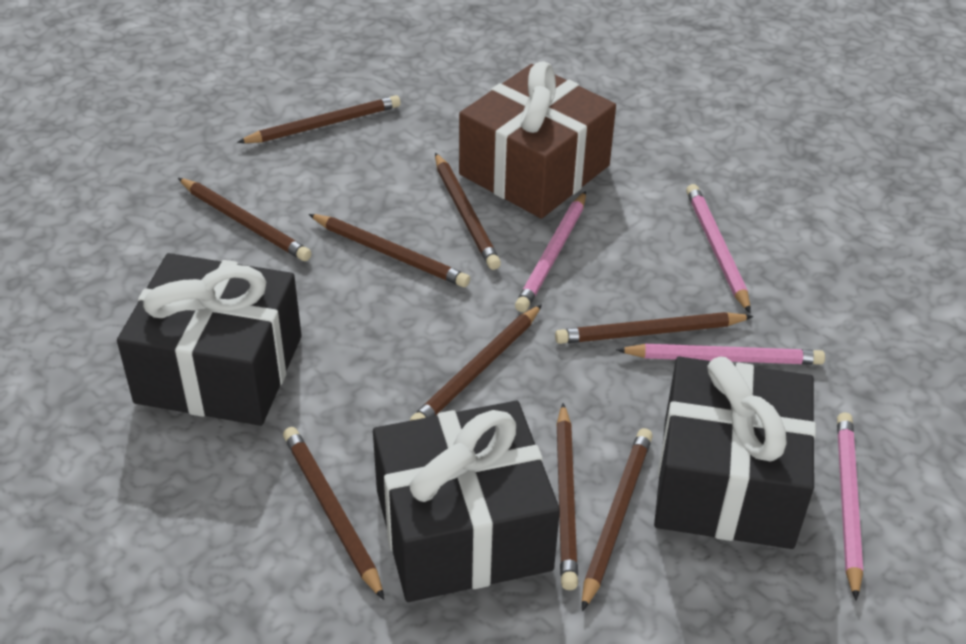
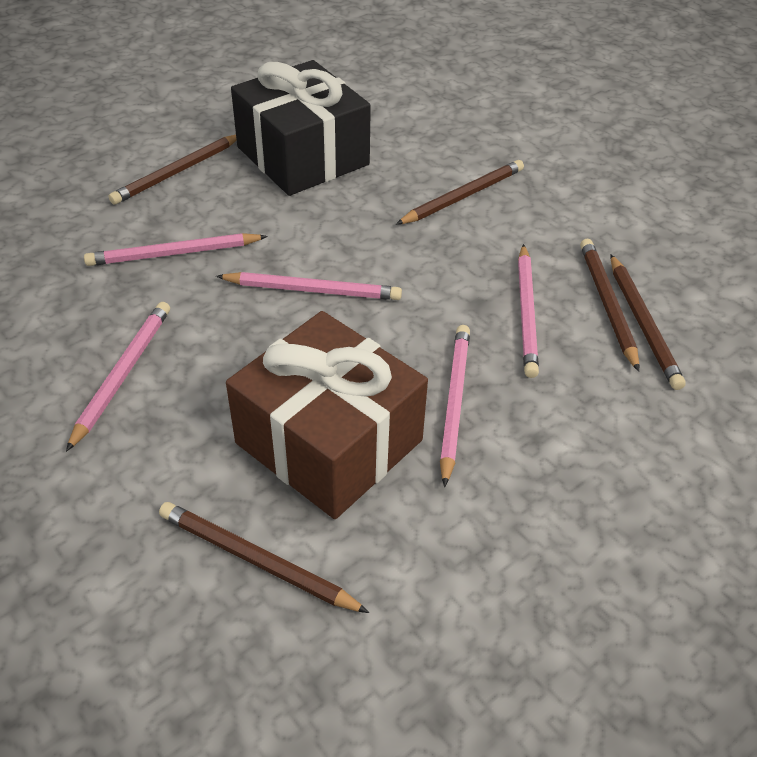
black gift: 3 -> 1
brown pencil: 9 -> 5
pink pencil: 4 -> 5

